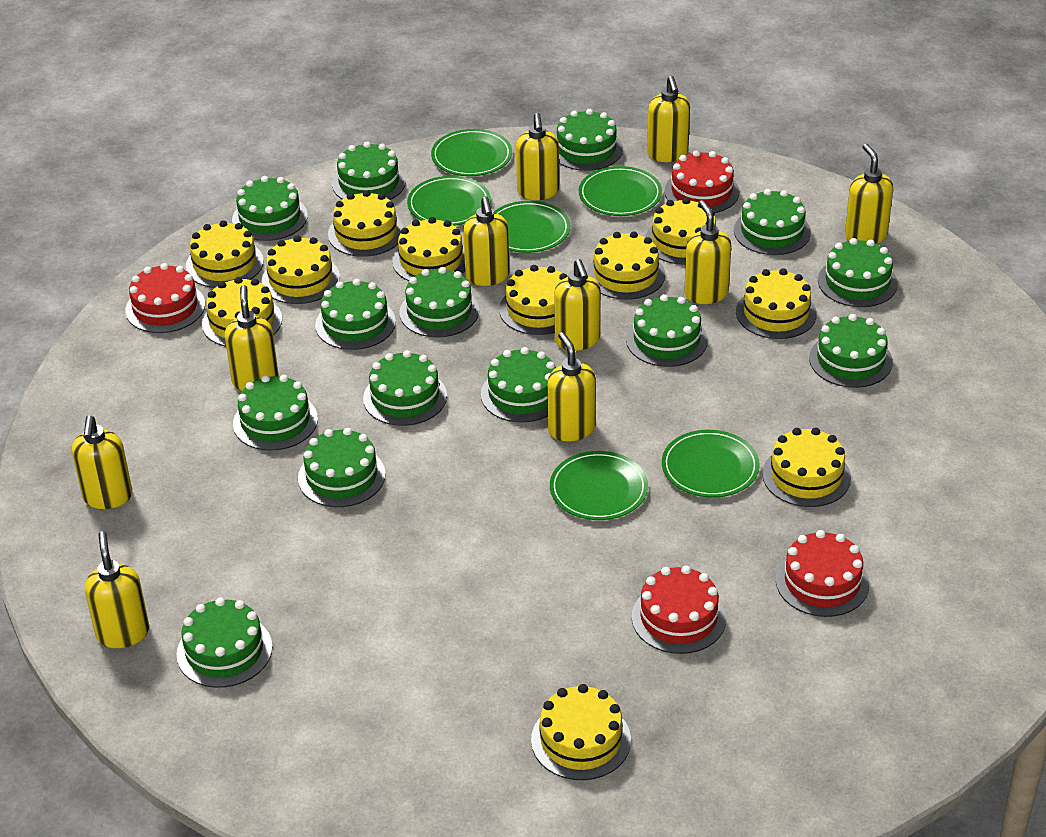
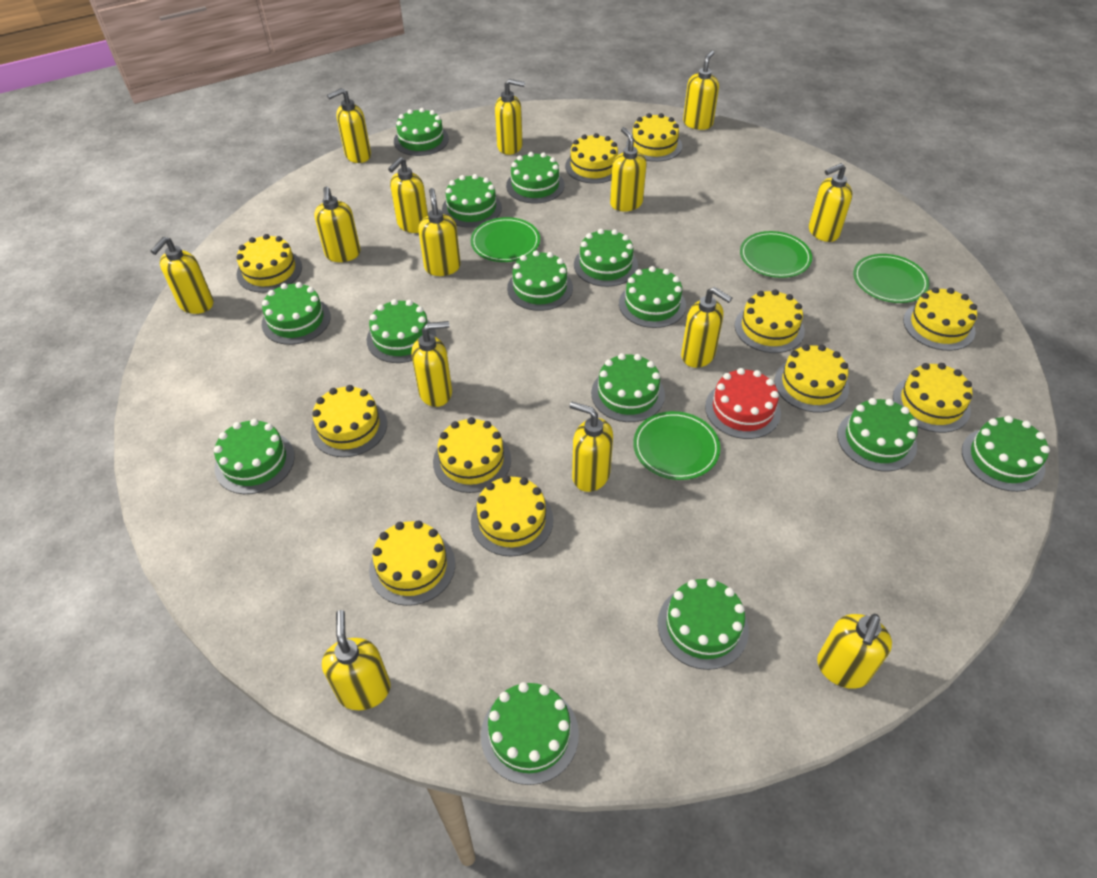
green plate: 6 -> 4
red cake: 4 -> 1
yellow soap dispenser: 10 -> 14

